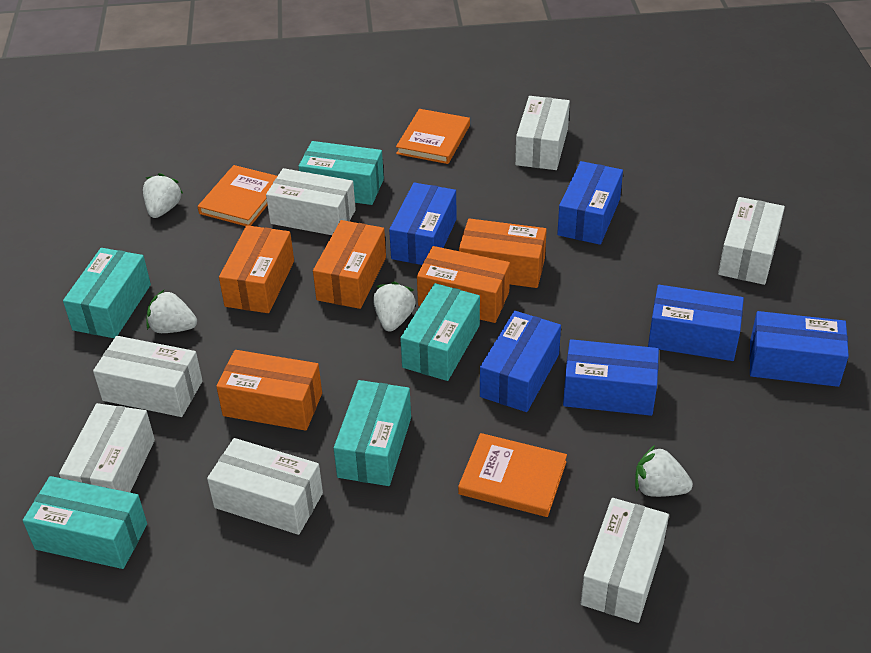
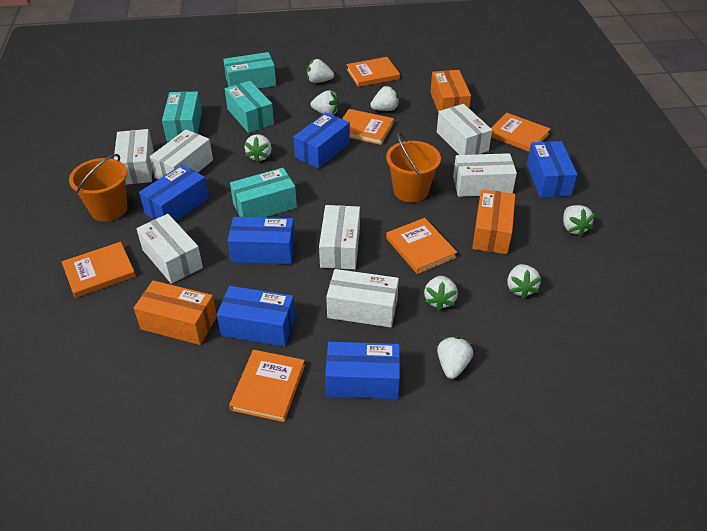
orange book: 3 -> 6
orange box: 5 -> 3
orange bucket: 0 -> 2
turquoise box: 5 -> 4
white strawberry: 4 -> 8

